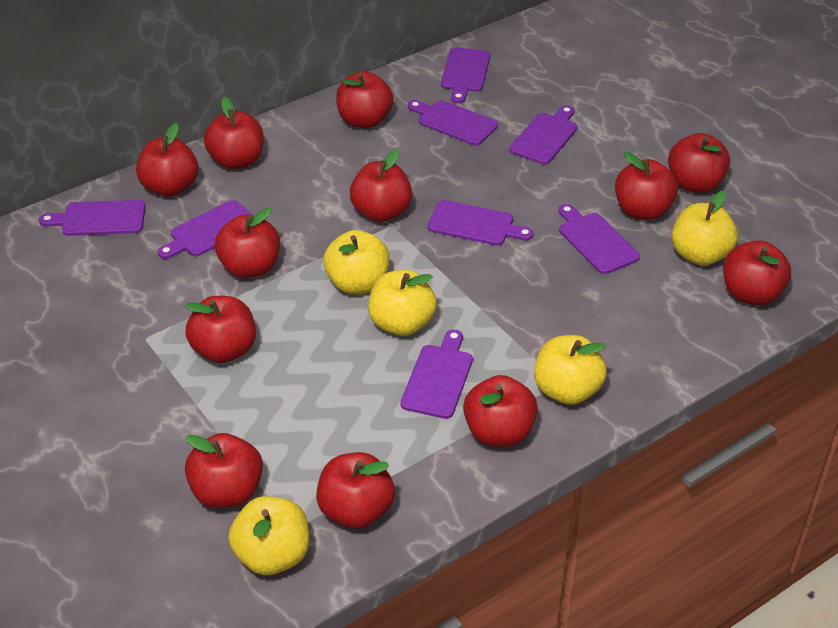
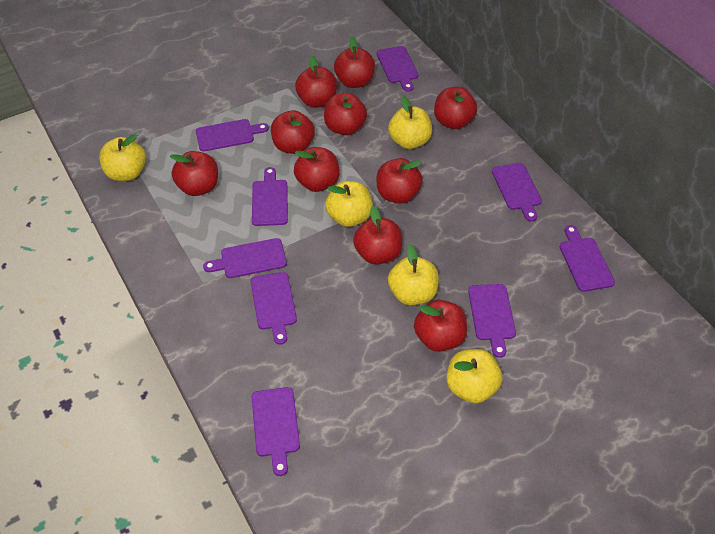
purple cutting board: 8 -> 9
red apple: 12 -> 10

